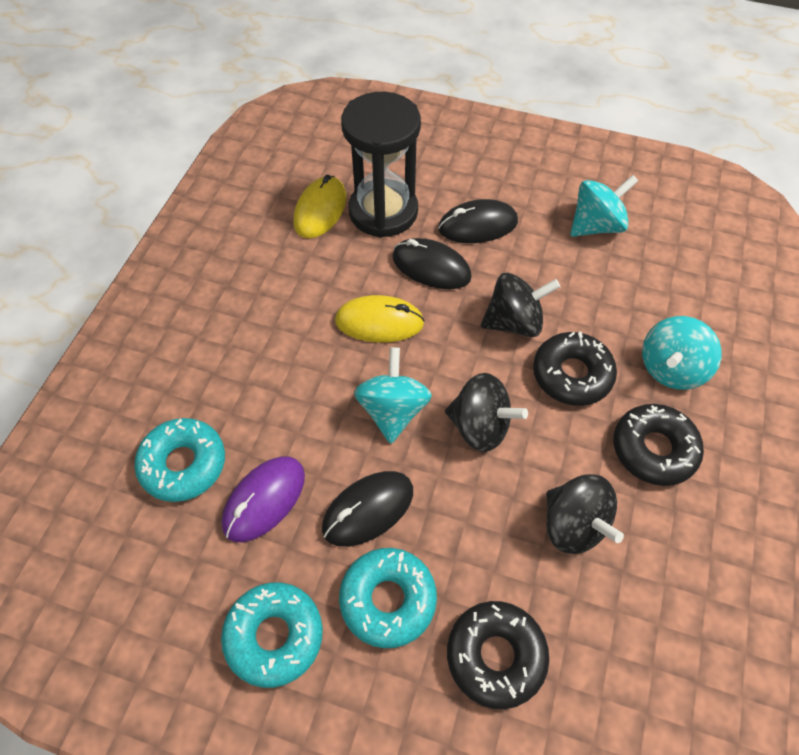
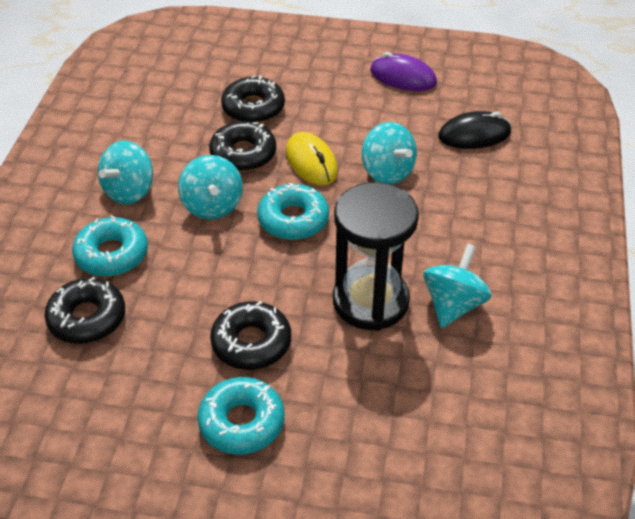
black donut: 3 -> 4
black mouse: 3 -> 1
black spinning top: 3 -> 0
turquoise spinning top: 3 -> 4
yellow mouse: 2 -> 1

